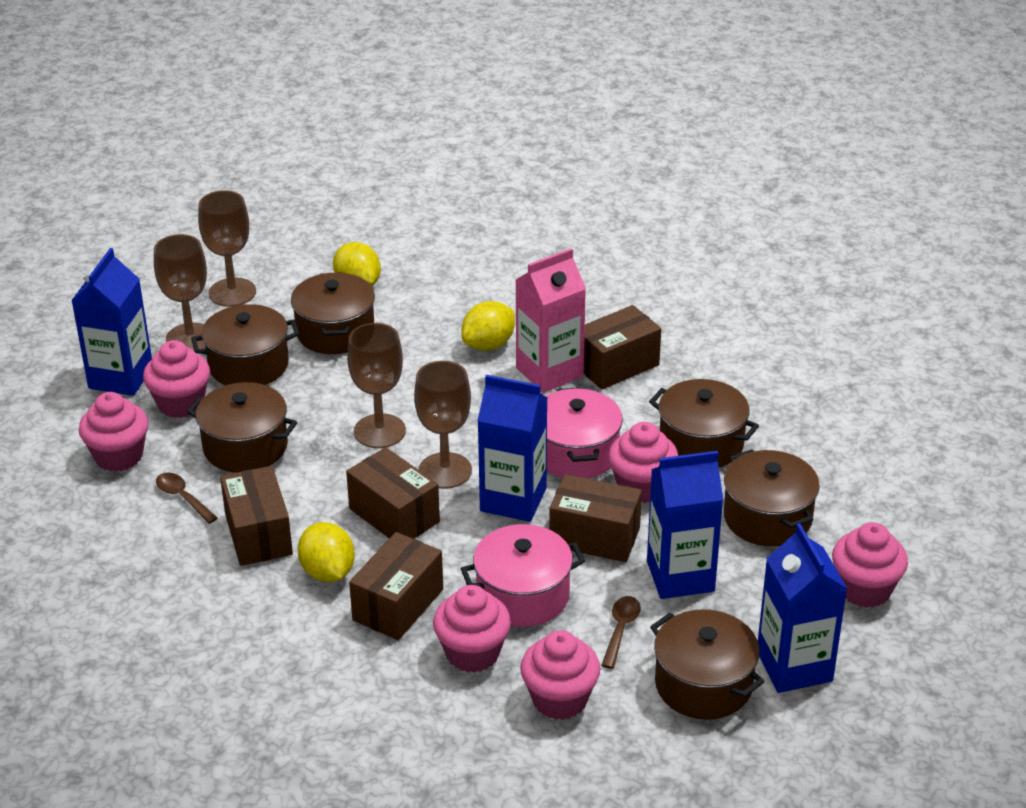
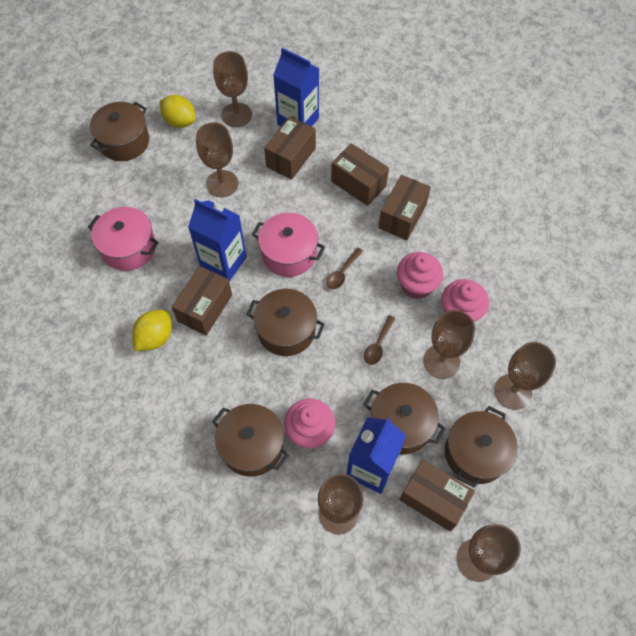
blue carton: 4 -> 3
brown goblet: 4 -> 6
brown pot: 6 -> 5
pink carton: 1 -> 0
pink cupcake: 6 -> 3
yellow lemon: 3 -> 2

